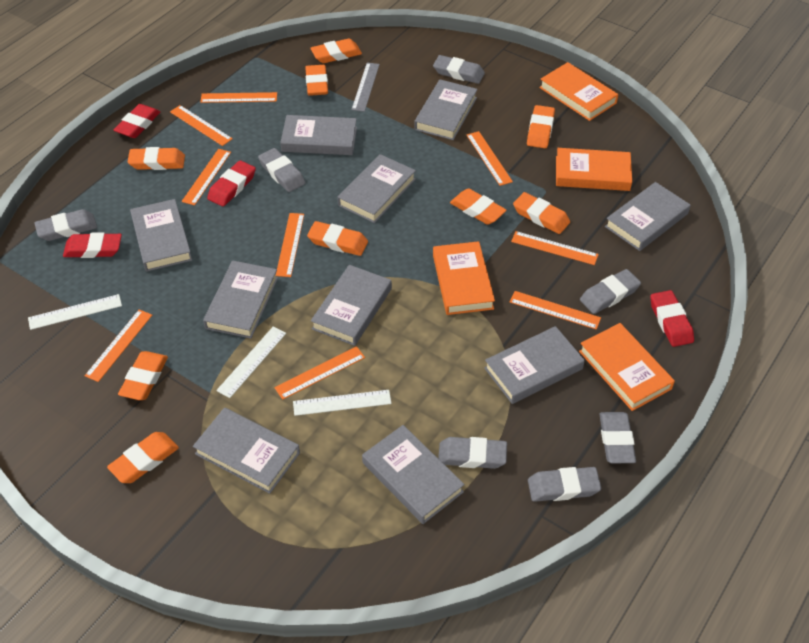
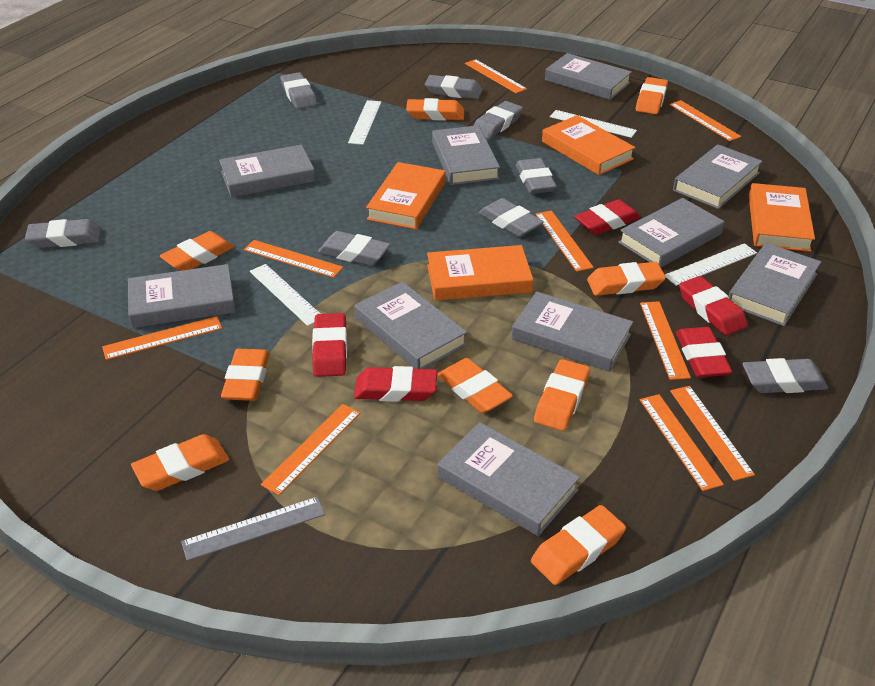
grey eraser: 7 -> 8
red eraser: 4 -> 5
white ruler: 3 -> 4

